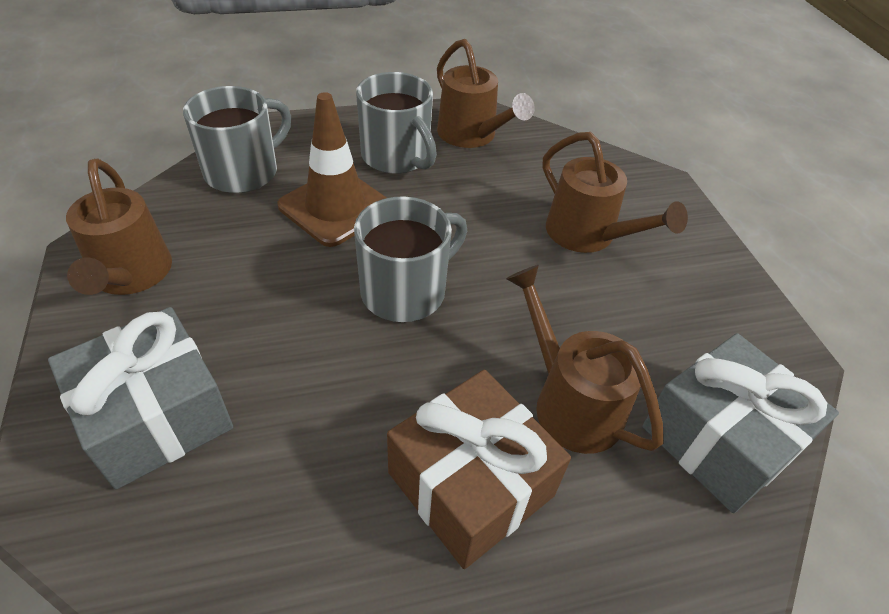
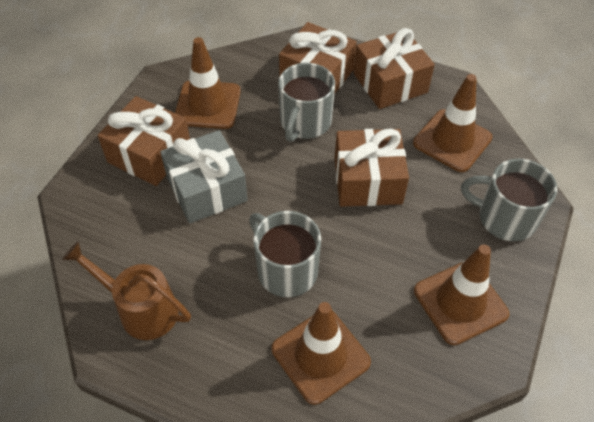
brown gift: 1 -> 4
brown traffic cone: 1 -> 4
brown watering can: 4 -> 1
grey gift: 2 -> 1

